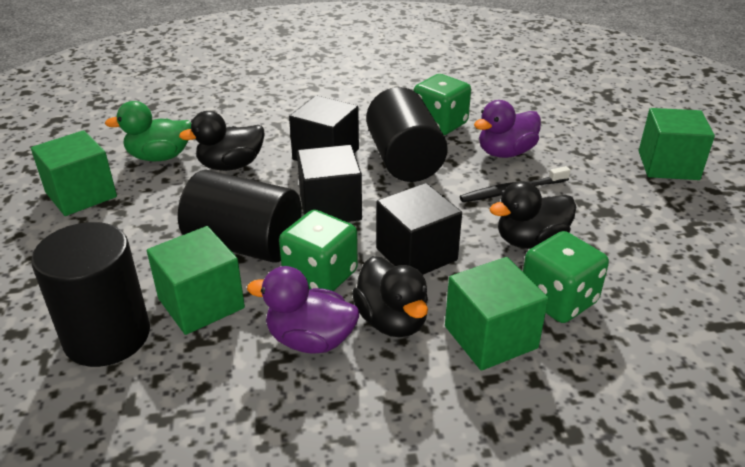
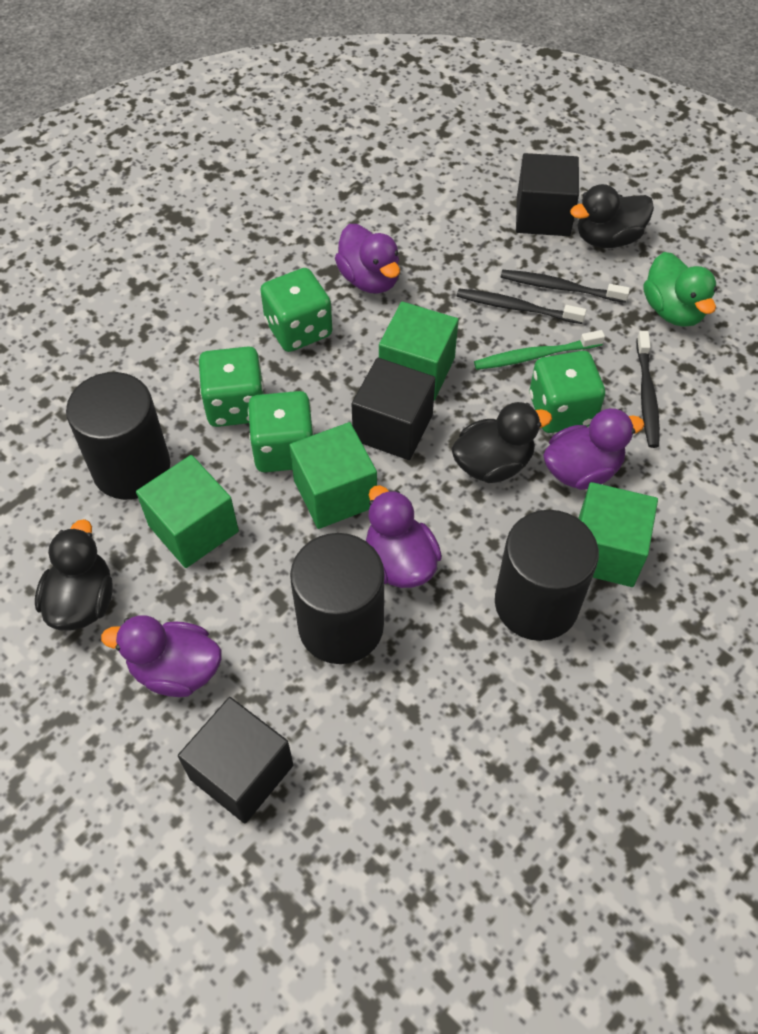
black toothbrush: 1 -> 3
green dice: 3 -> 4
green toothbrush: 0 -> 1
purple duck: 2 -> 4

